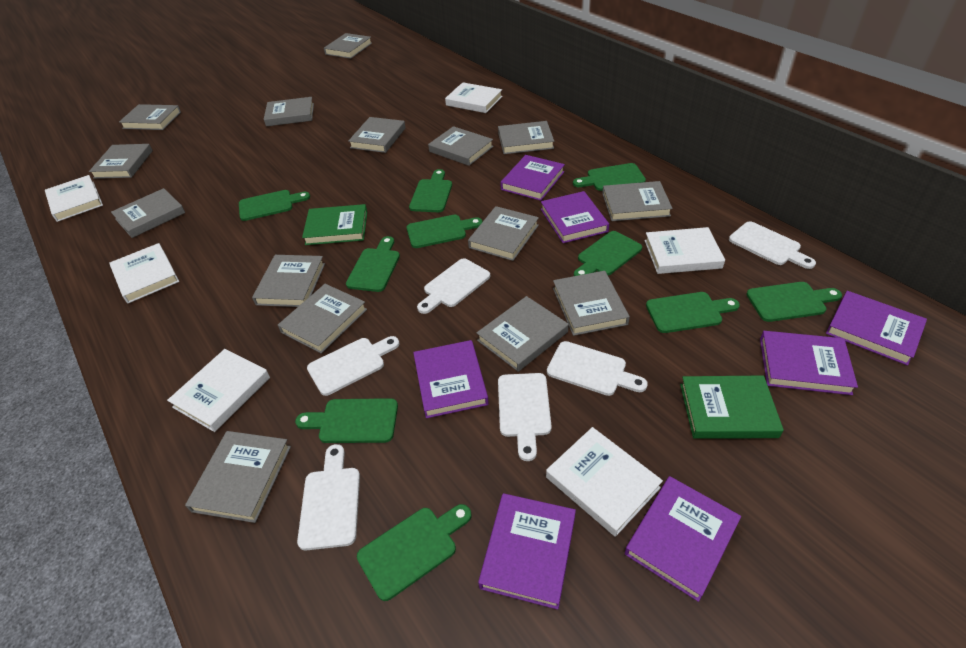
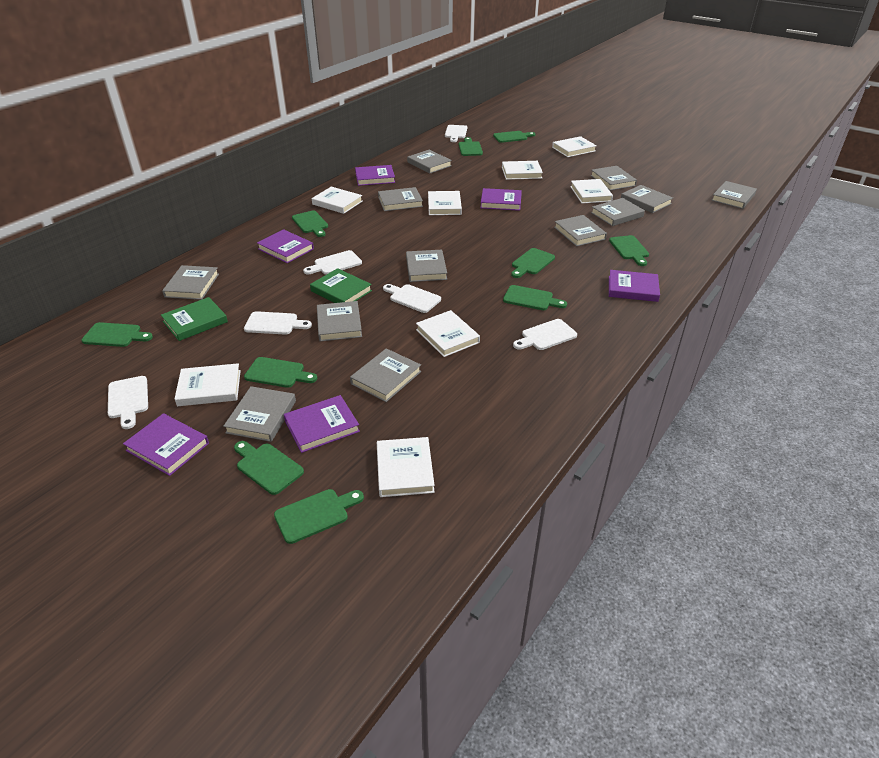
grey book: 15 -> 12
purple book: 7 -> 6
white book: 6 -> 8

